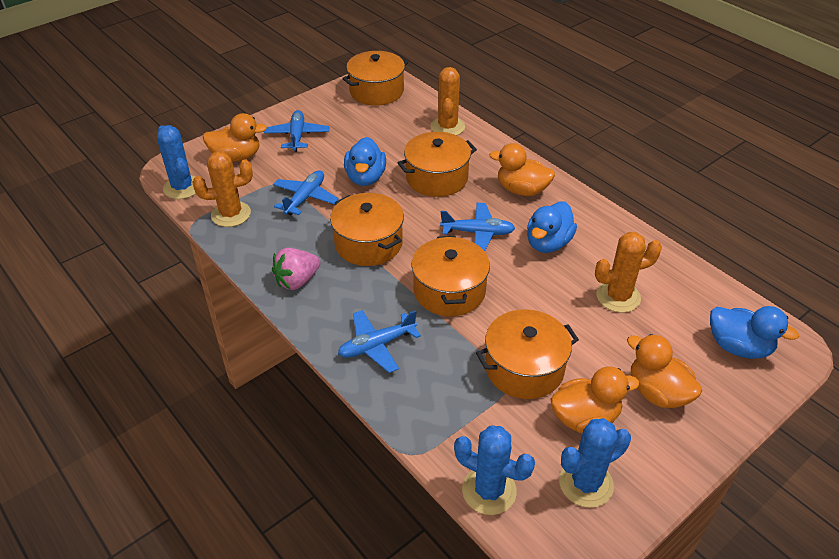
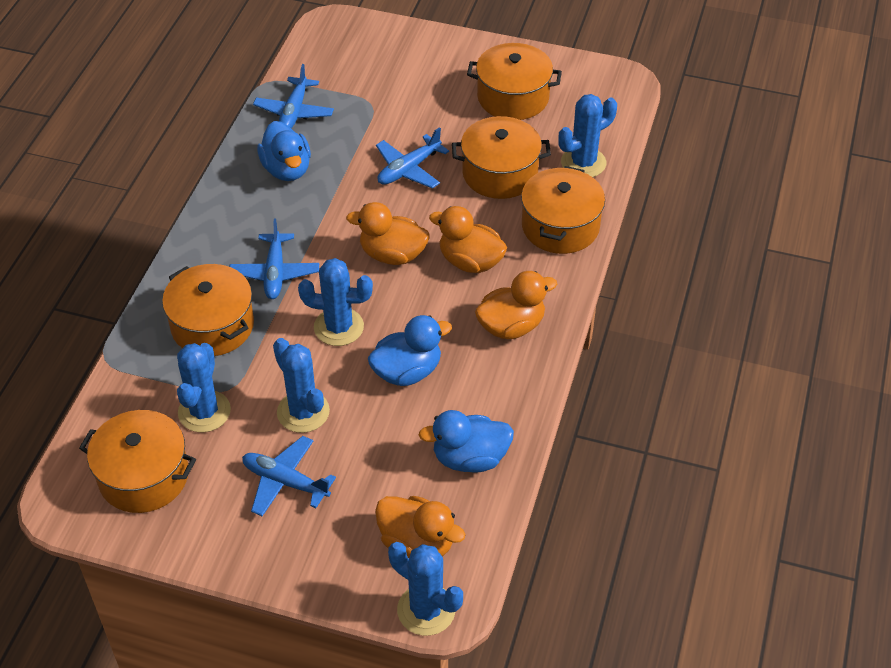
blue cactus: 3 -> 5
orange cactus: 3 -> 0
pink strawberry: 1 -> 0

